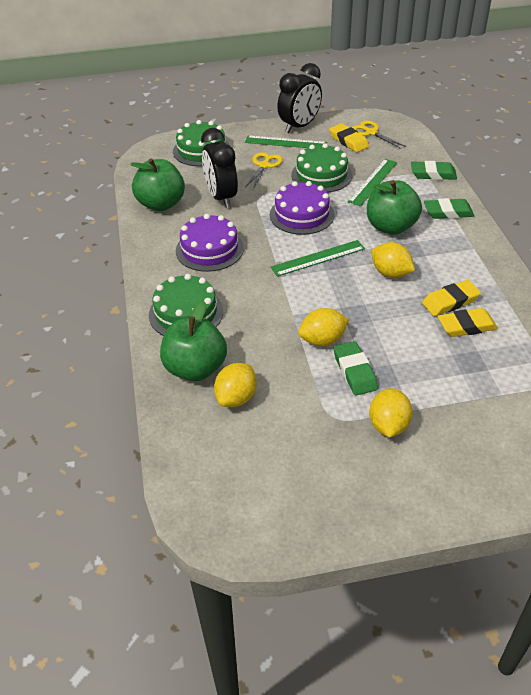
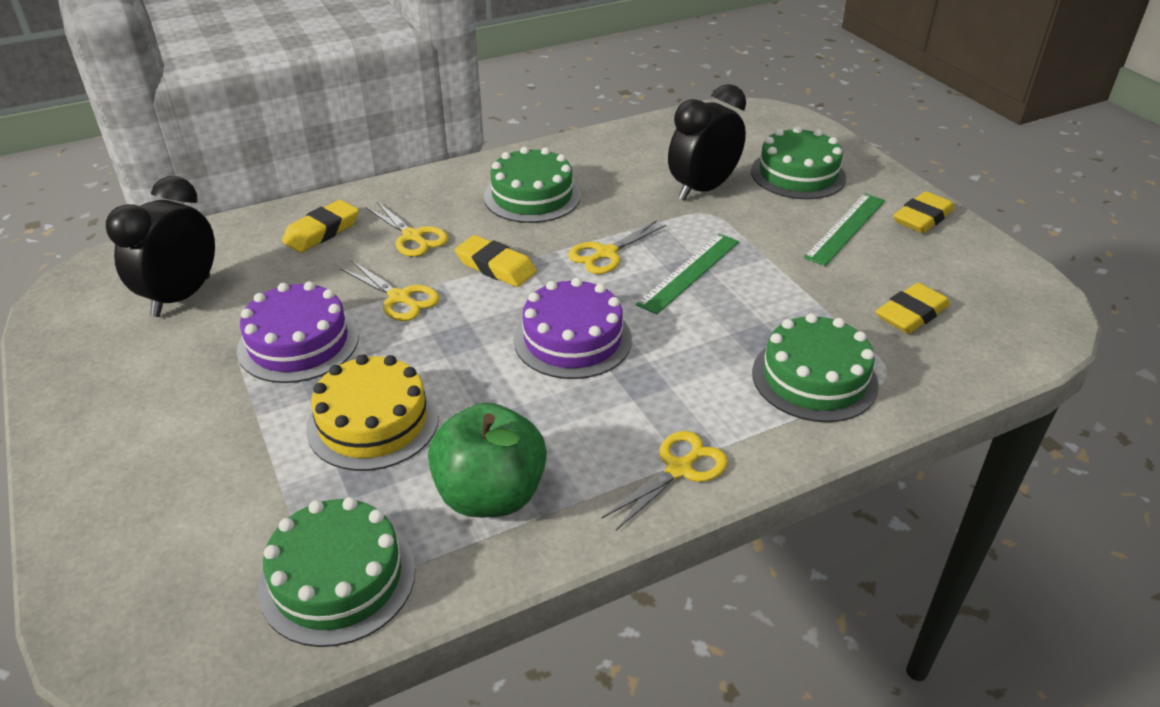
green apple: 3 -> 1
green cake: 3 -> 4
green eraser: 3 -> 0
green ruler: 3 -> 2
yellow cake: 0 -> 1
yellow eraser: 3 -> 4
yellow lemon: 4 -> 0
yellow scissors: 2 -> 4

